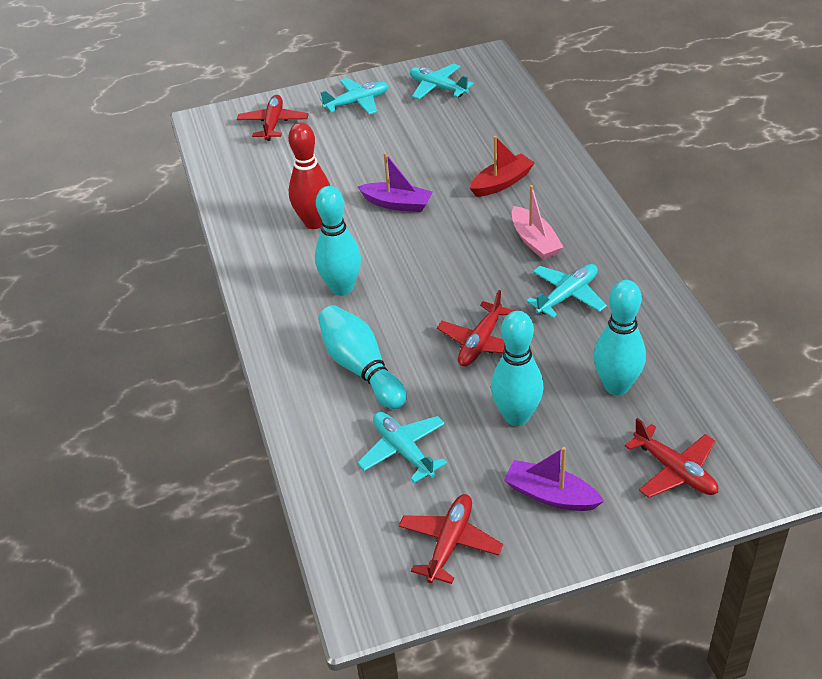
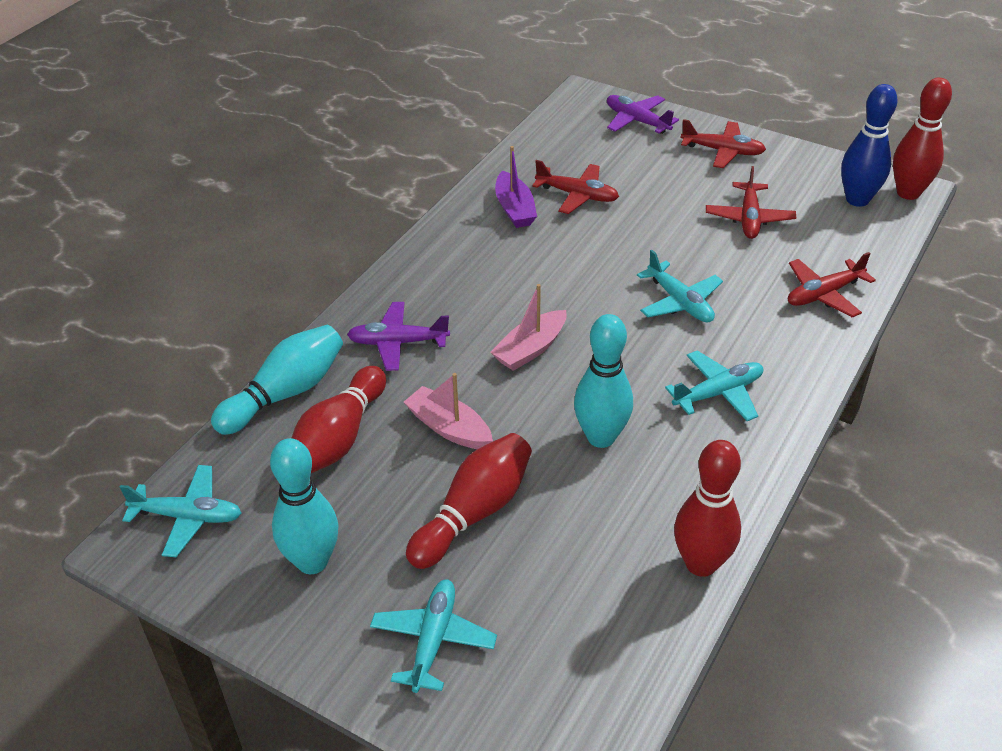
blue bowling pin: 0 -> 1
pink boat: 1 -> 2
purple boat: 2 -> 1
purple plane: 0 -> 2
red boat: 1 -> 0
red bowling pin: 1 -> 4
turquoise bowling pin: 4 -> 3

